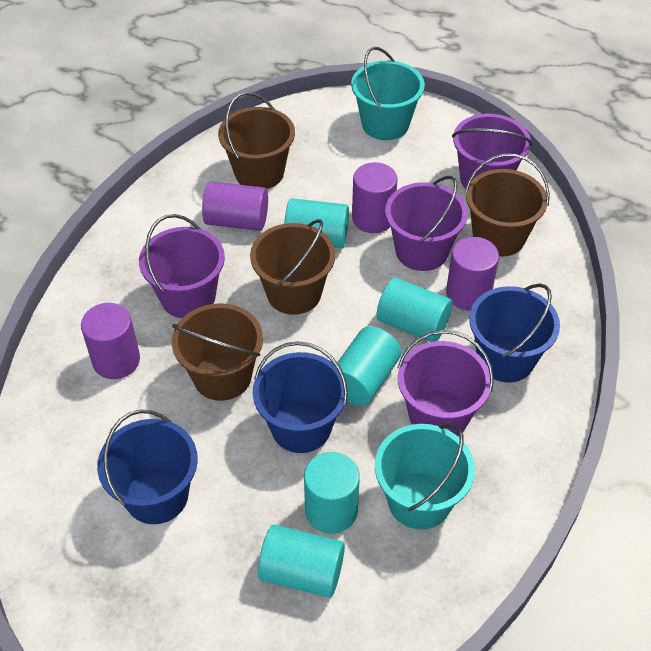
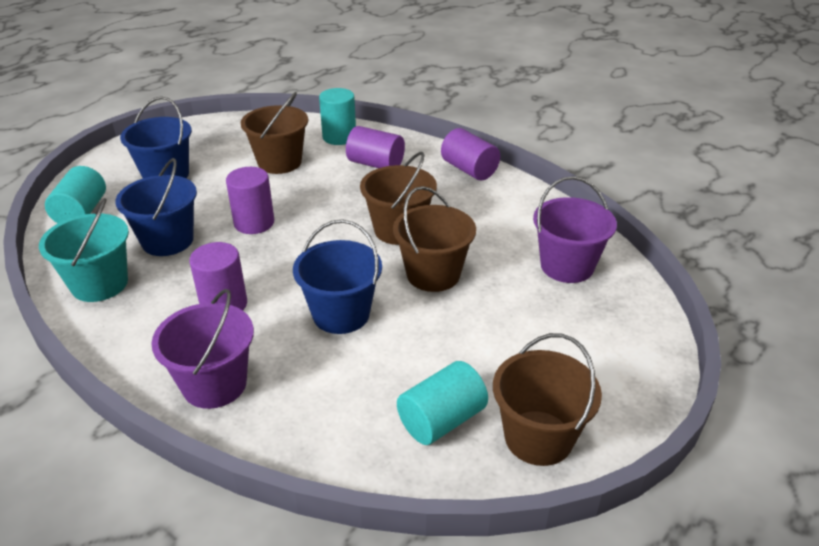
purple bucket: 4 -> 2
turquoise bucket: 2 -> 1
turquoise cylinder: 5 -> 3

